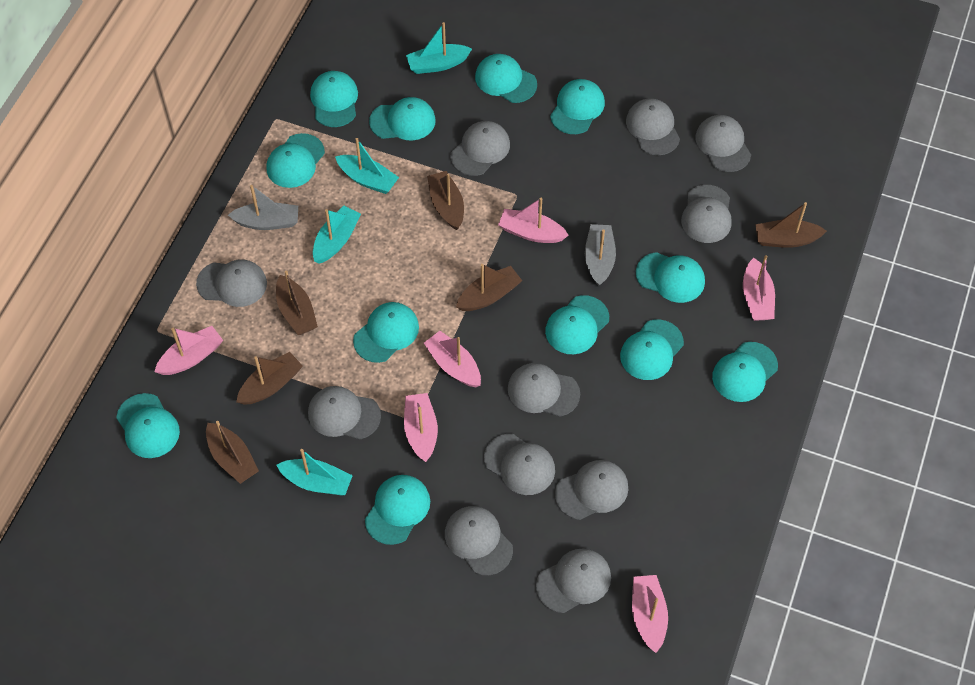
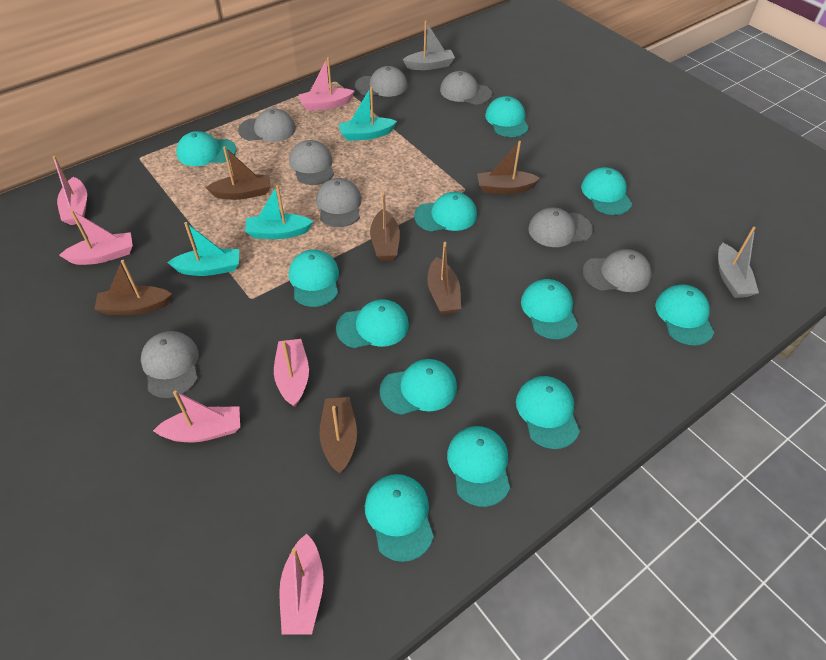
grey cap: 11 -> 8
turquoise boat: 4 -> 3

